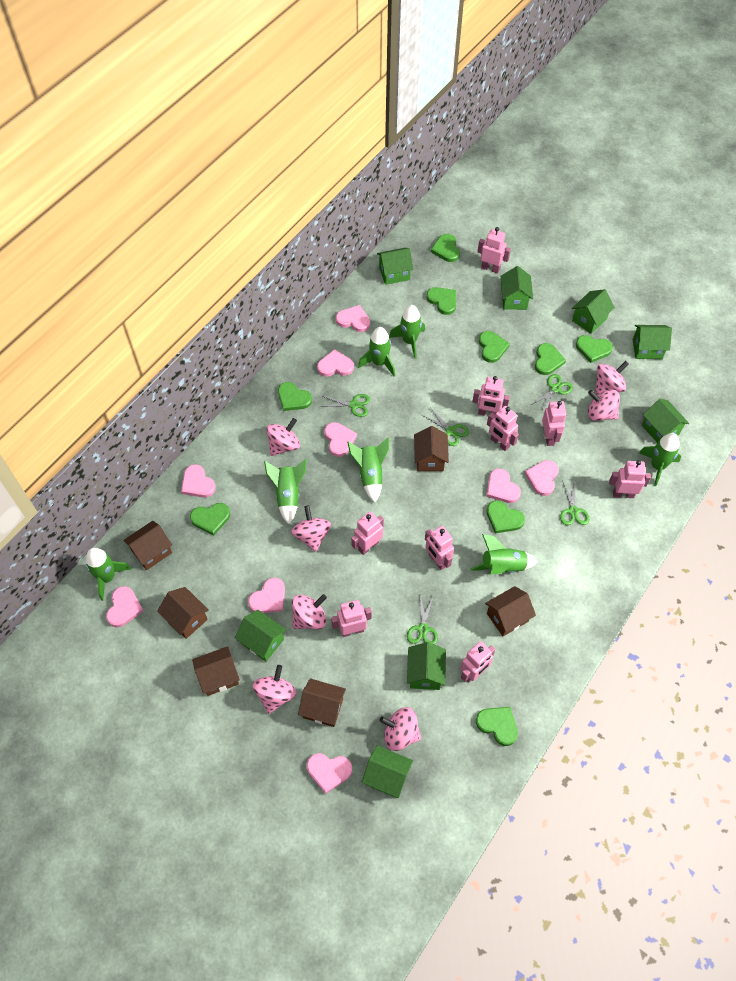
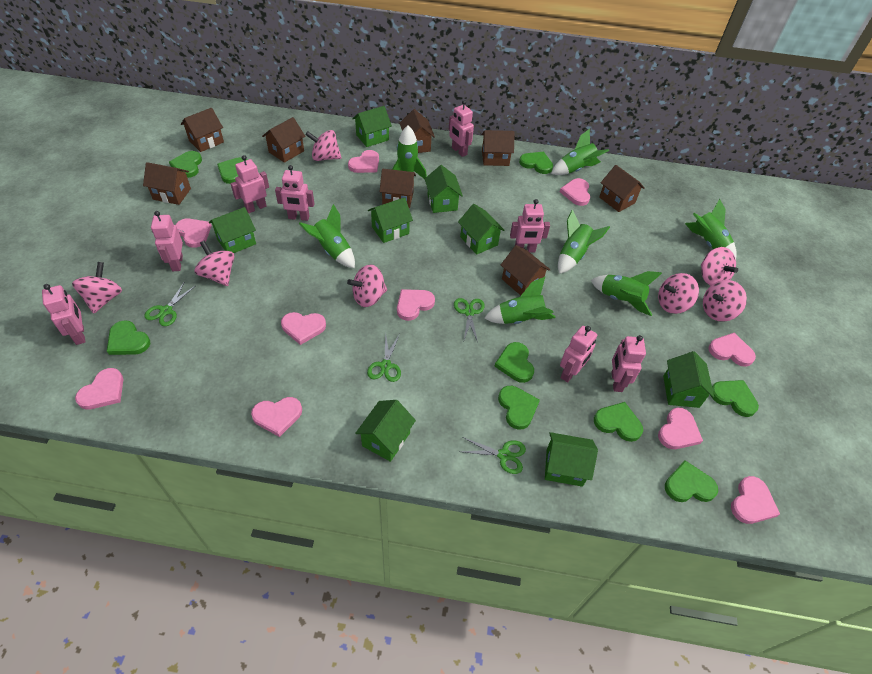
brown house: 6 -> 8
green scissors: 5 -> 4
pink heart: 9 -> 10
pink robot: 9 -> 8

